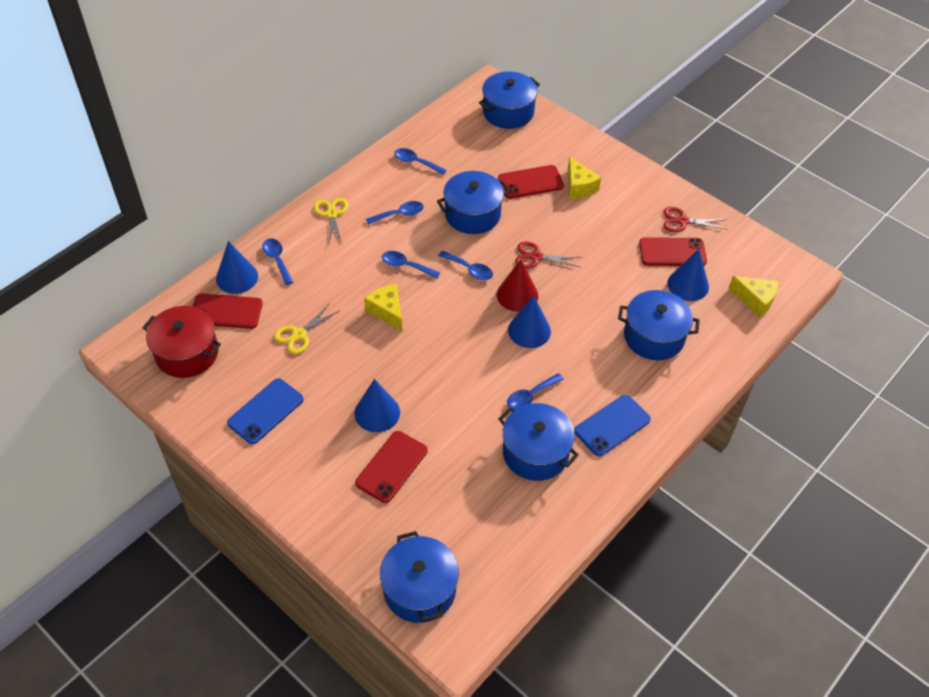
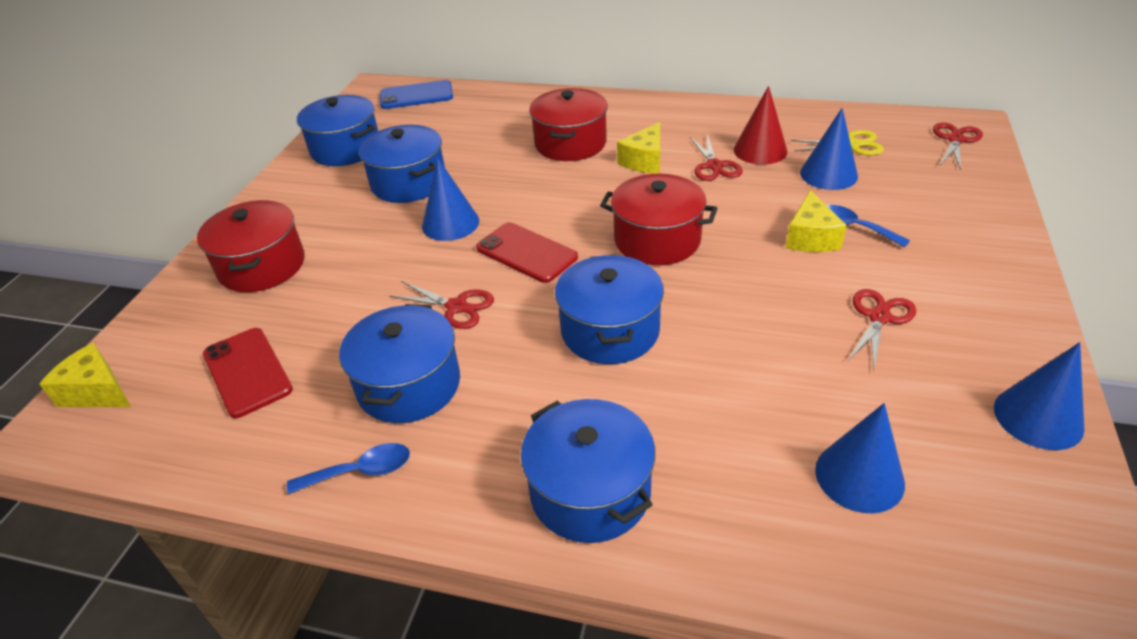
blue phone: 2 -> 1
blue spoon: 6 -> 2
red phone: 4 -> 2
red pot: 1 -> 3
red scissors: 2 -> 4
yellow scissors: 2 -> 1

